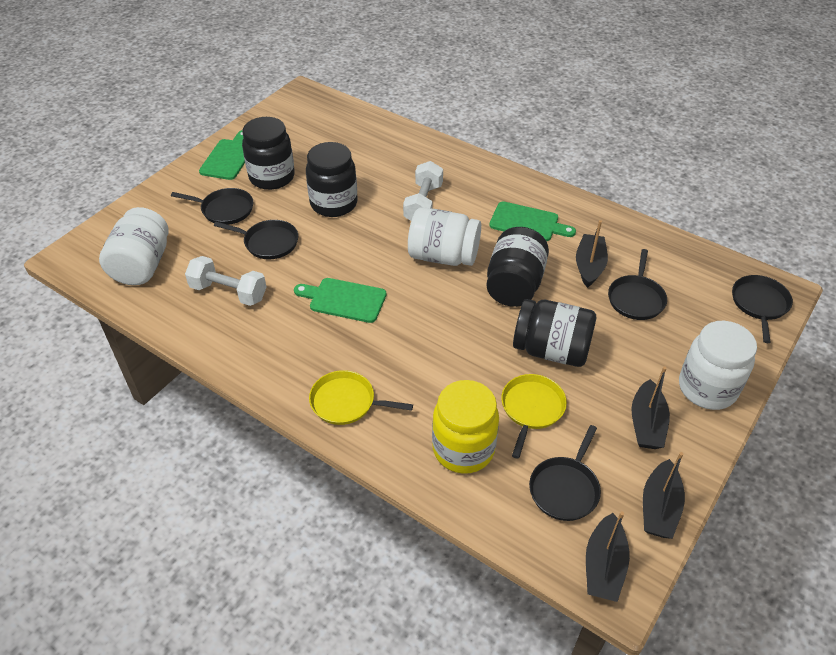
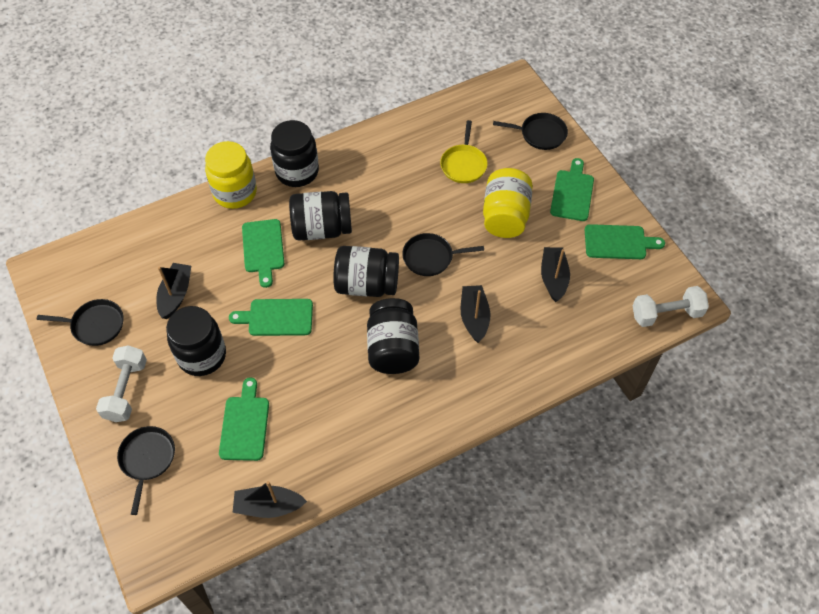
black jar: 4 -> 5
black pan: 5 -> 4
green cutting board: 3 -> 5
white jar: 3 -> 0
yellow jar: 1 -> 2
yellow pan: 2 -> 1

